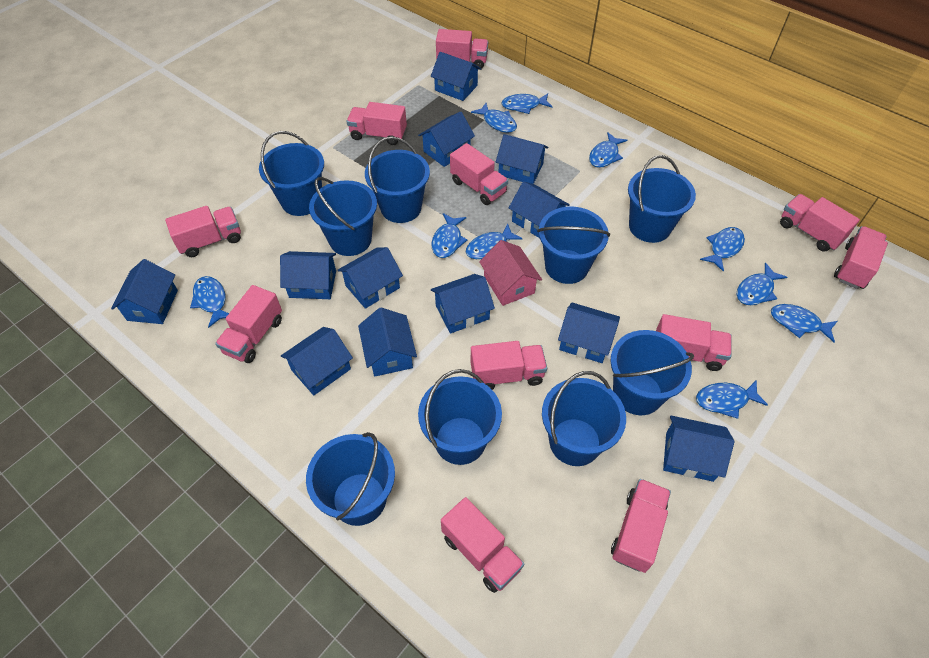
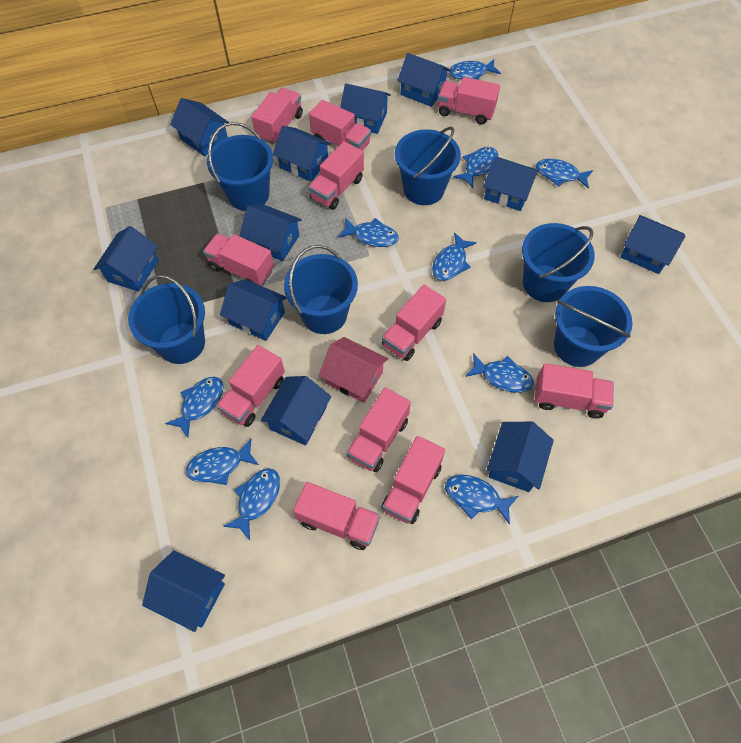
blue bucket: 9 -> 6

